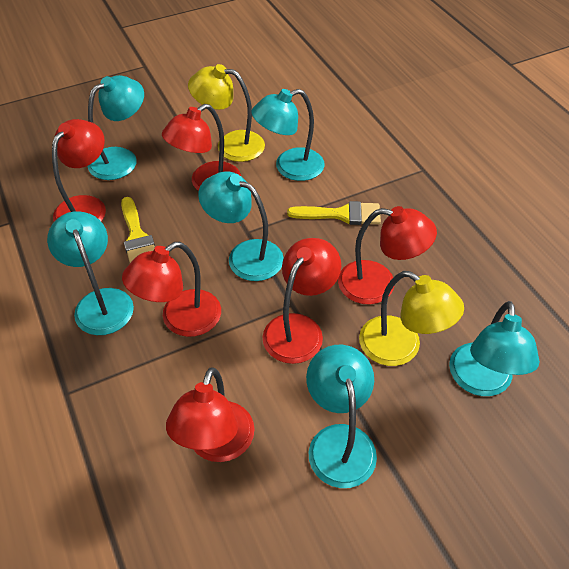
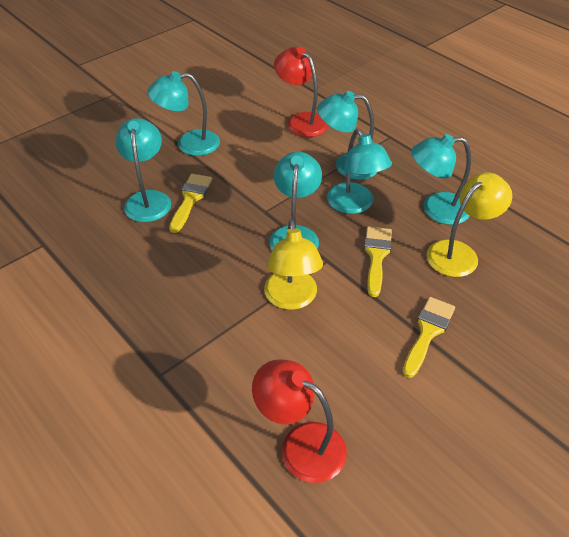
red lamp: 6 -> 2
yellow brush: 2 -> 3

